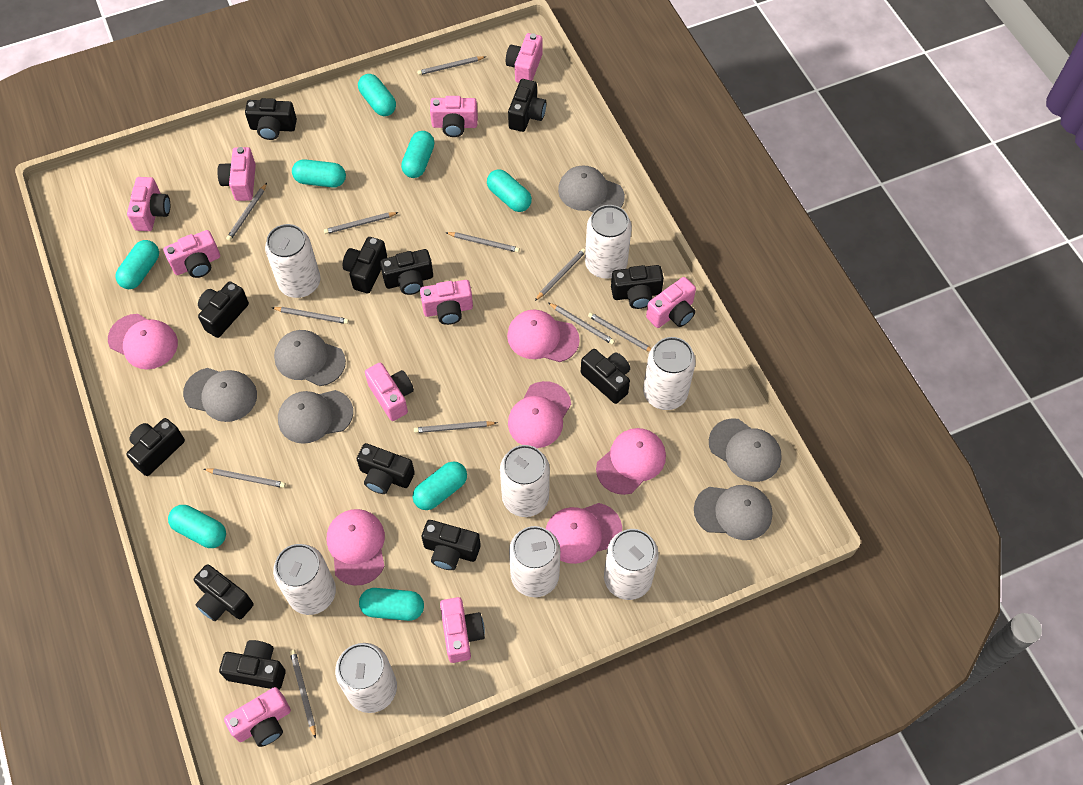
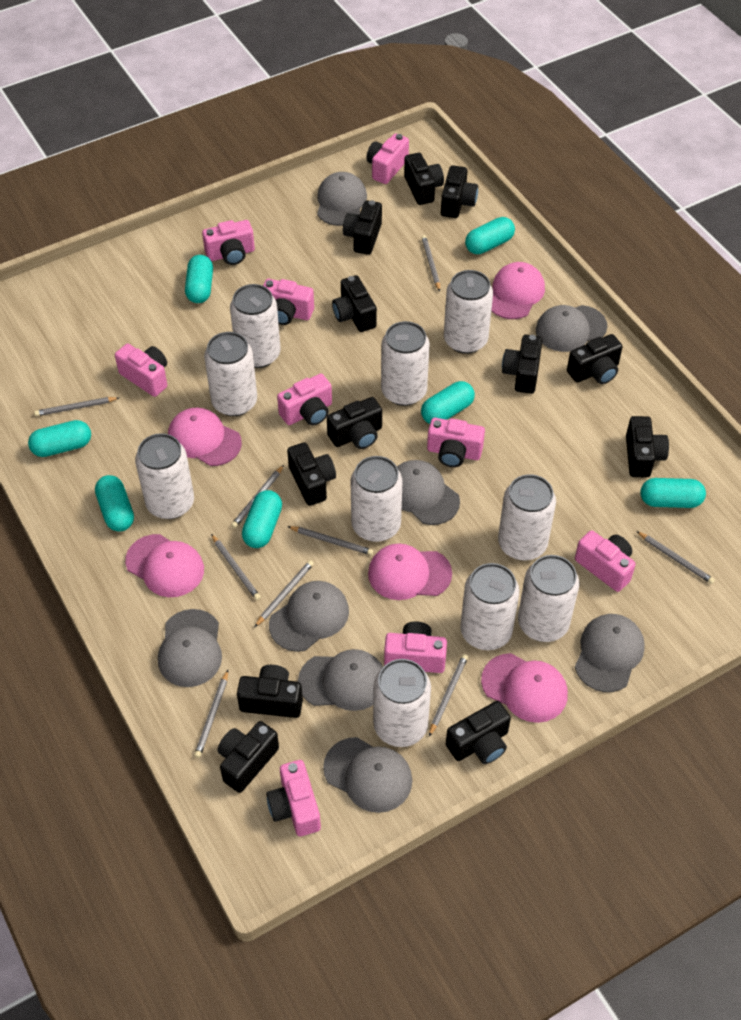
grey cap: 6 -> 8
grey pencil: 11 -> 9
pink camera: 10 -> 9
pink cap: 6 -> 5
turquoise capsule: 8 -> 7
white can: 8 -> 10

